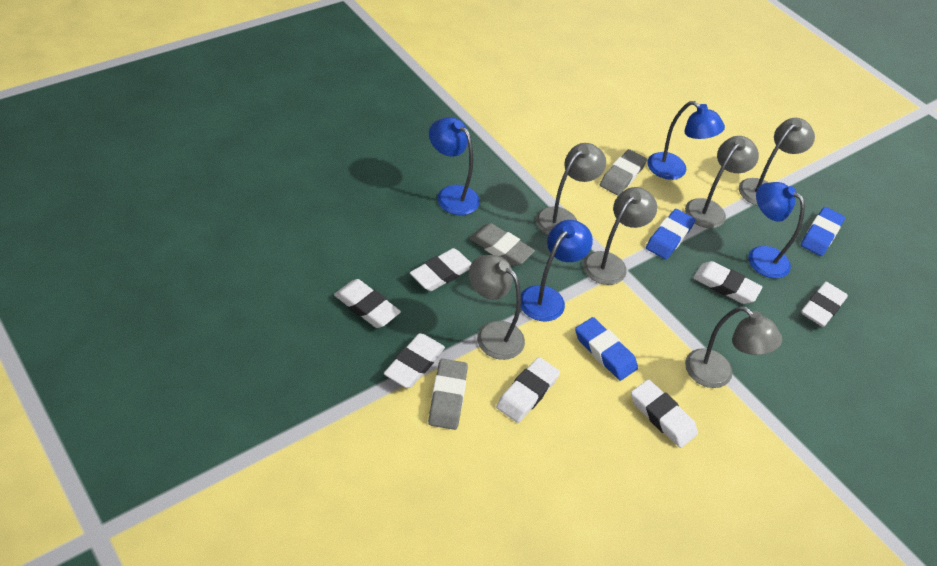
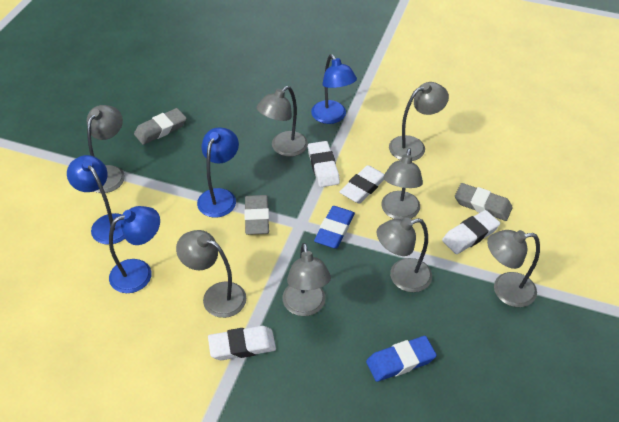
blue eraser: 3 -> 2
grey lamp: 6 -> 8
white eraser: 7 -> 4

